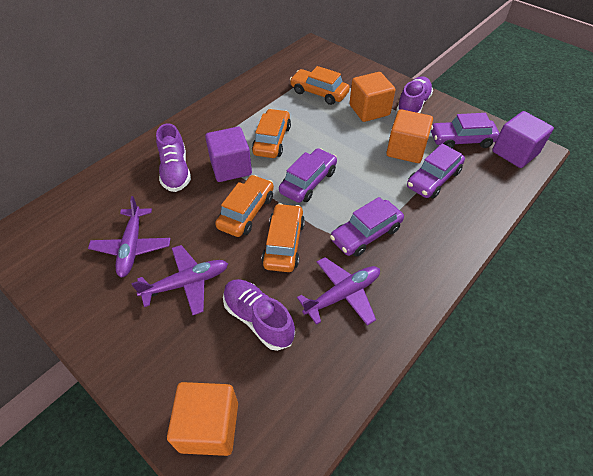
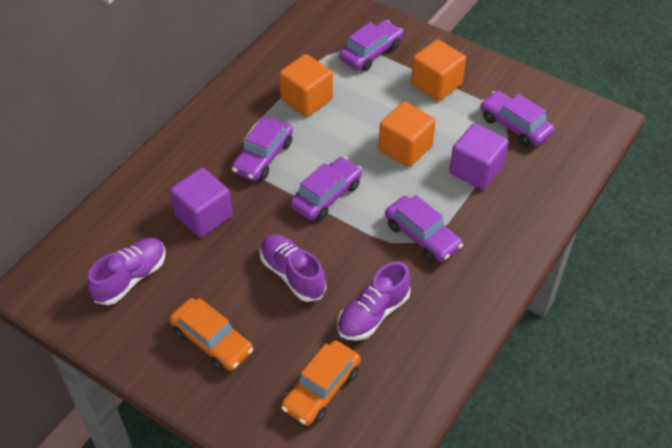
orange car: 4 -> 2
purple car: 4 -> 5
purple plane: 3 -> 0

